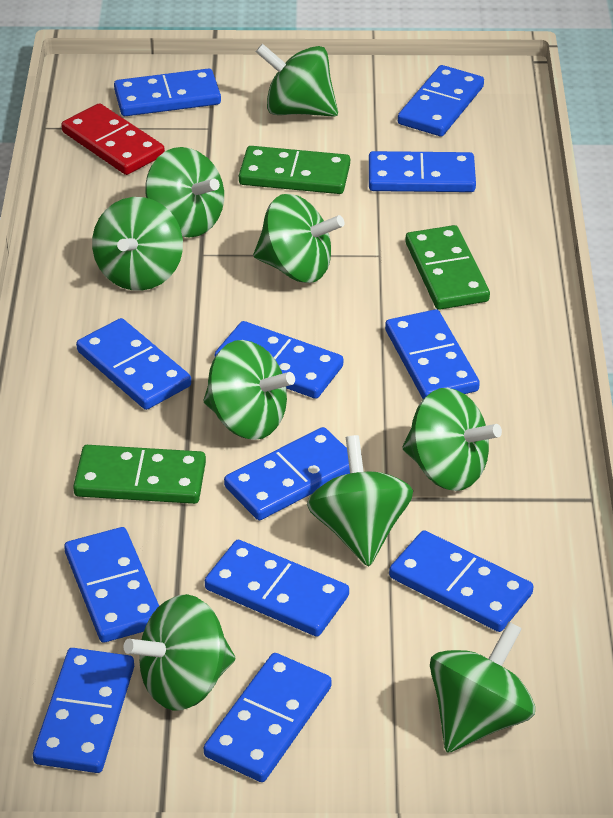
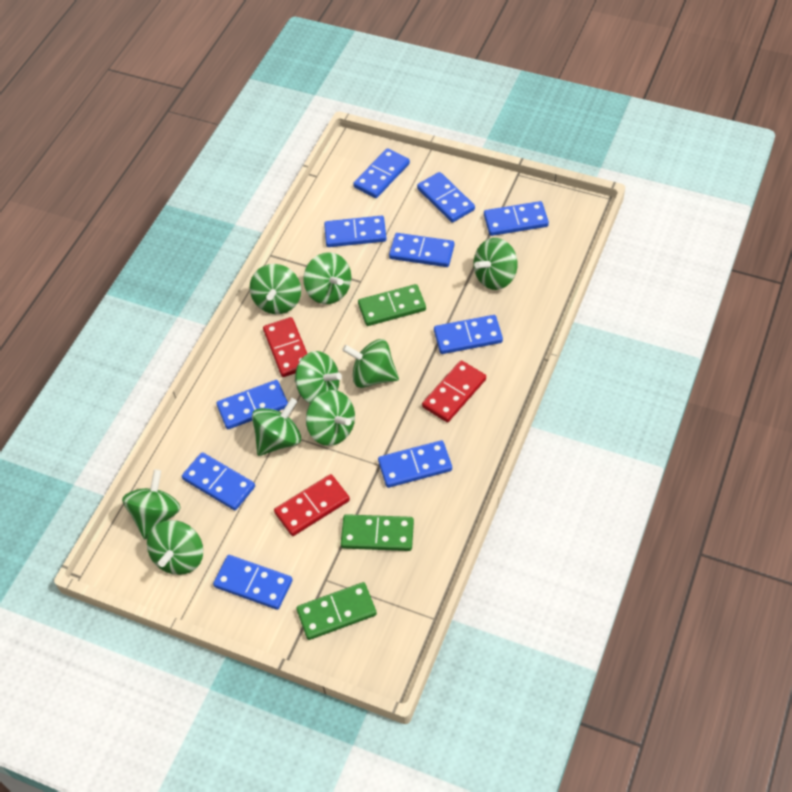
blue domino: 12 -> 10
red domino: 1 -> 3

